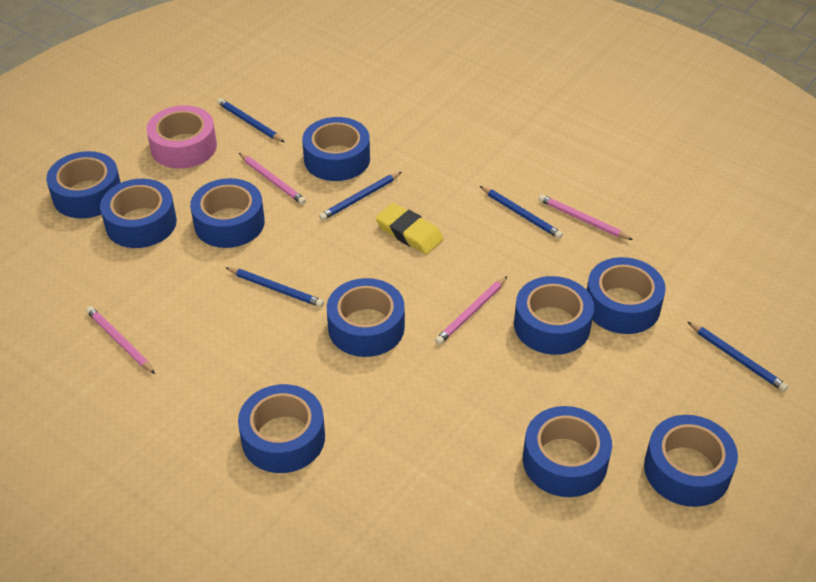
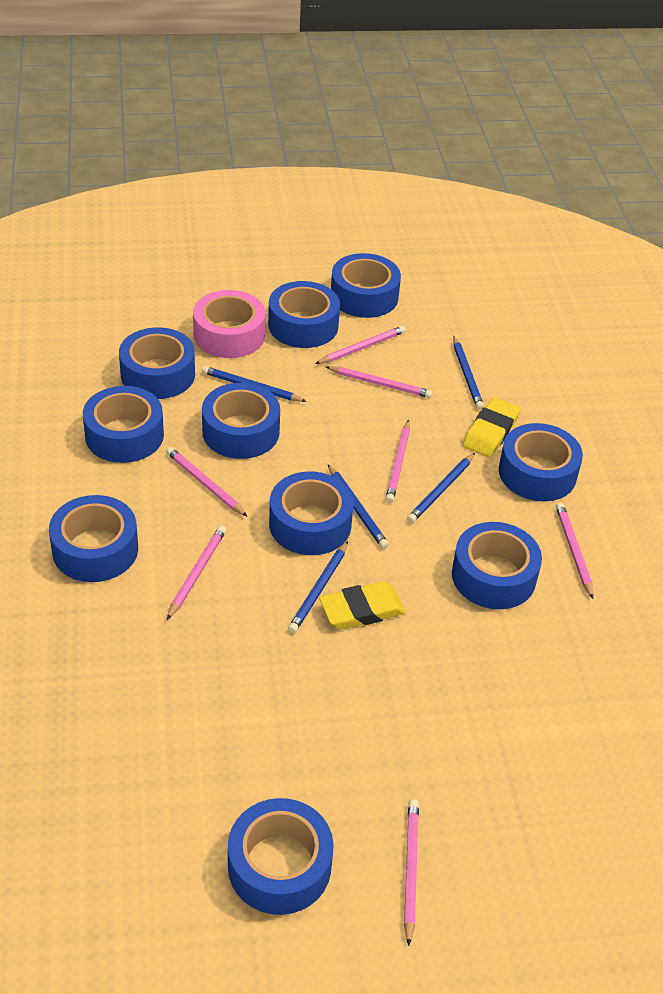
pink pencil: 4 -> 7
yellow eraser: 1 -> 2

